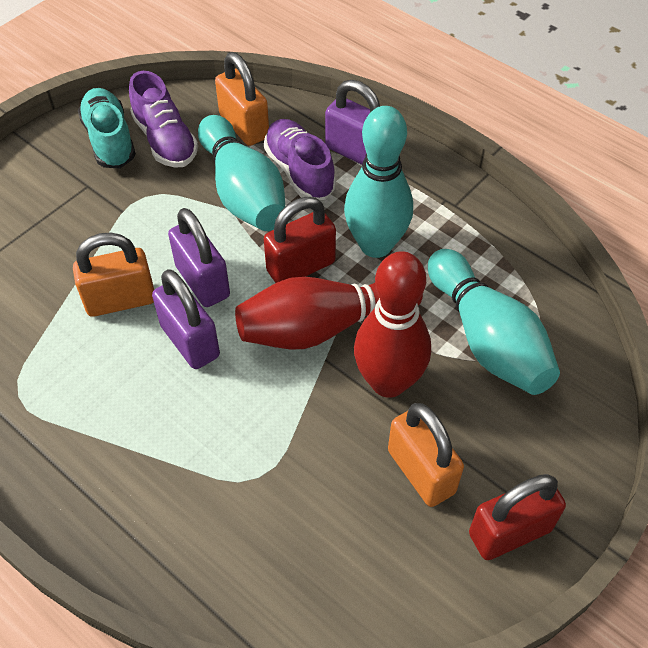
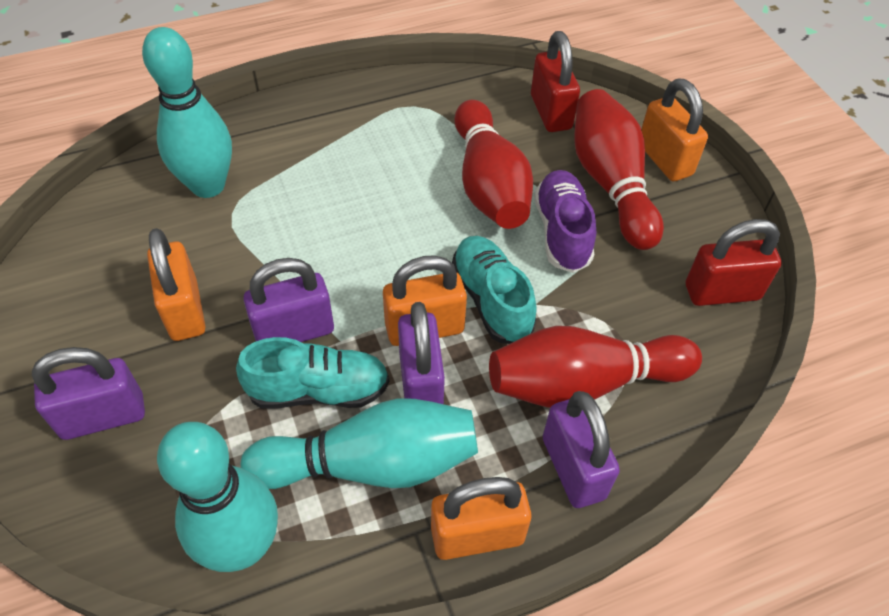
orange padlock: 3 -> 4
purple padlock: 3 -> 4
purple shoe: 2 -> 1
red bowling pin: 2 -> 3
turquoise shoe: 1 -> 2

